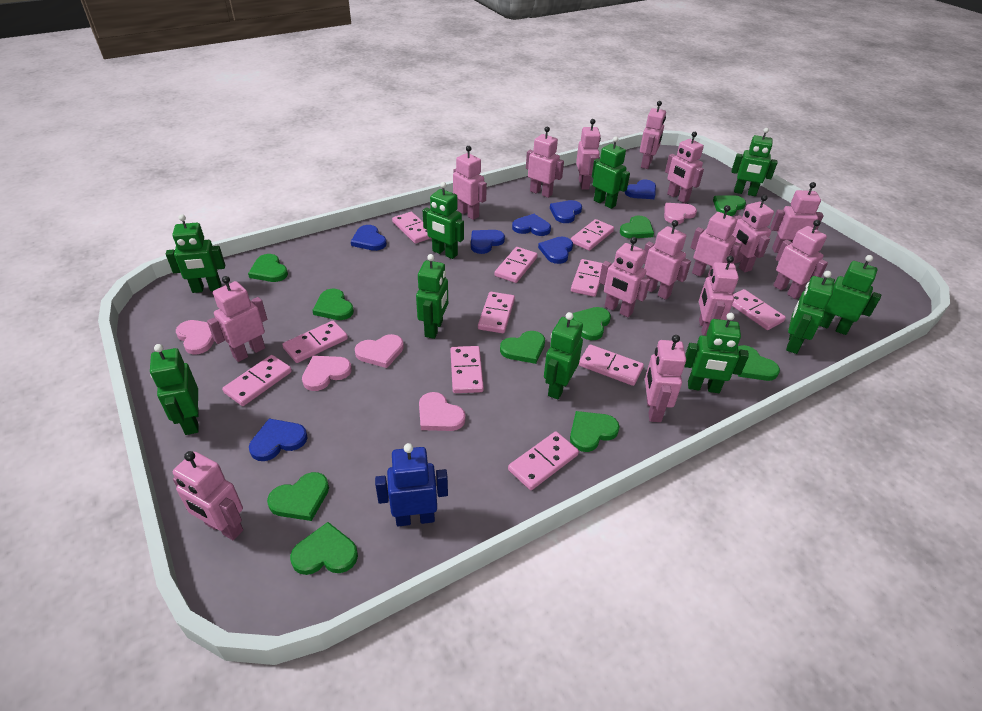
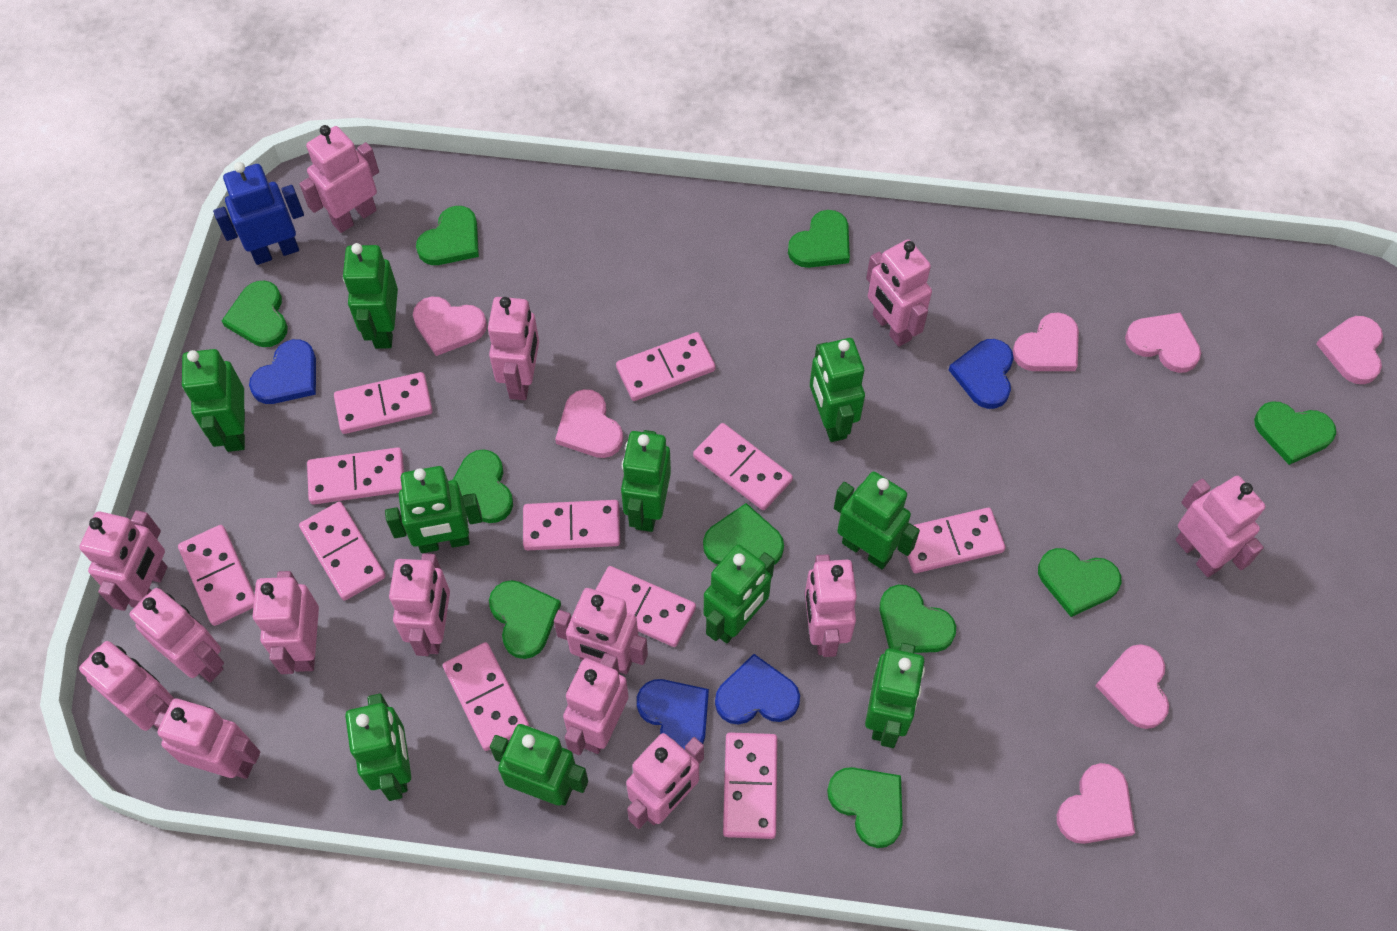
blue heart: 7 -> 4
pink heart: 5 -> 7
pink robot: 15 -> 14

